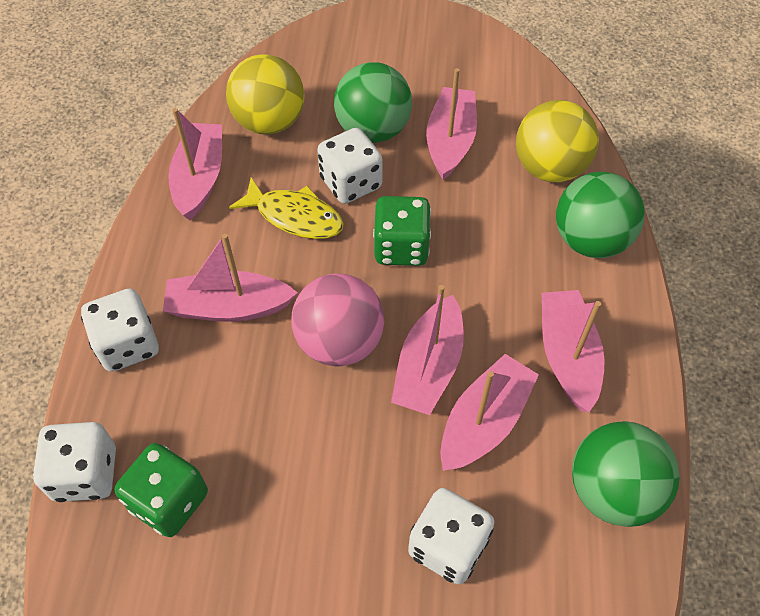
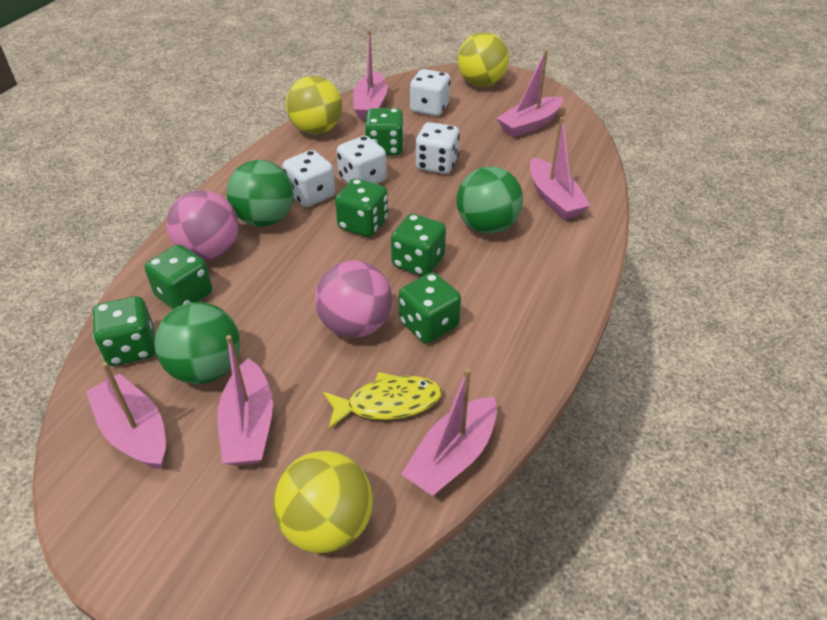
green dice: 2 -> 6
pink ball: 1 -> 2
yellow ball: 2 -> 3

